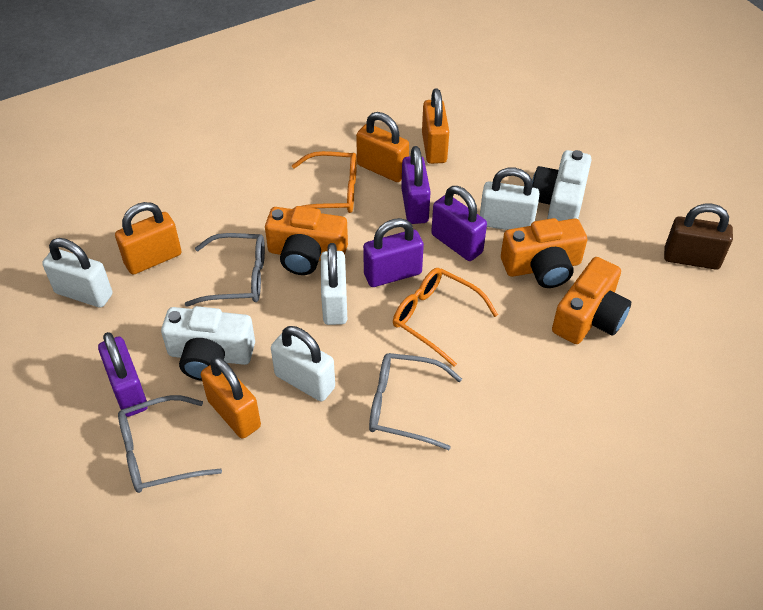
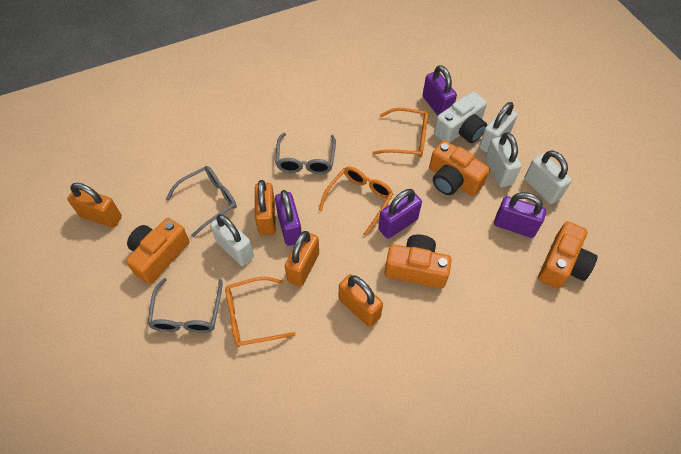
brown padlock: 1 -> 0
orange camera: 3 -> 4
orange glasses: 2 -> 3
white camera: 2 -> 1

